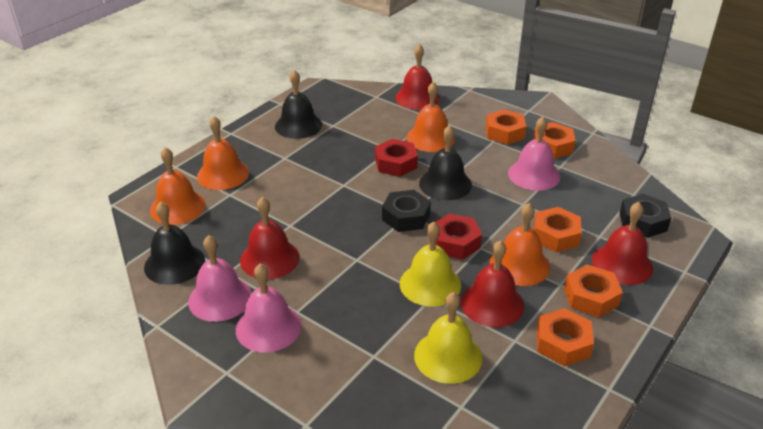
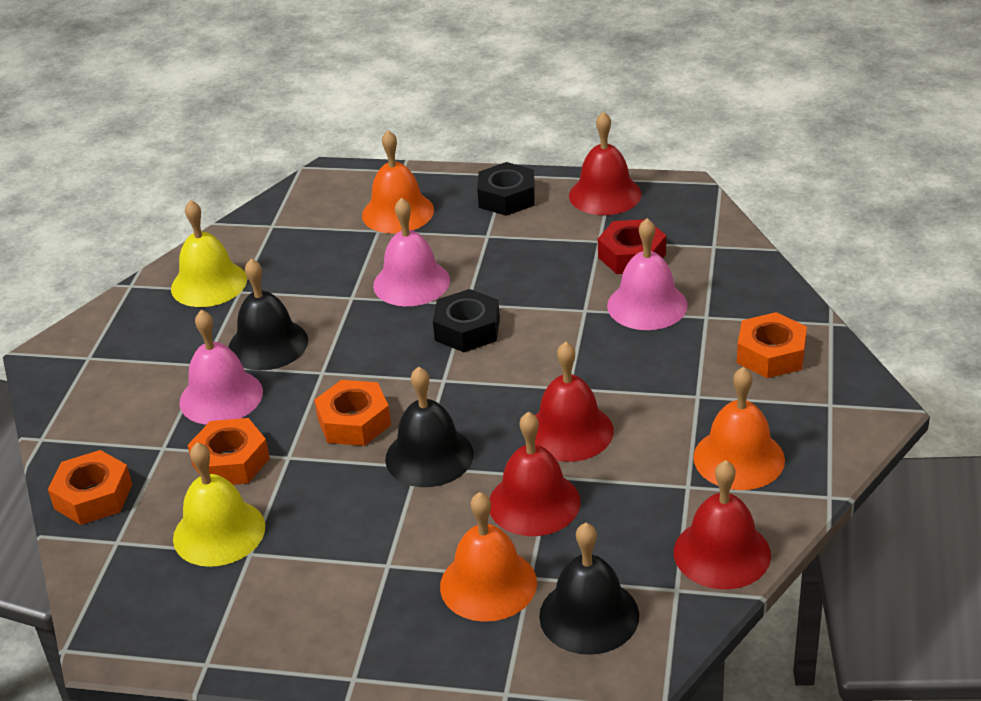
orange bell: 4 -> 3
orange nut: 5 -> 4
red nut: 2 -> 1

